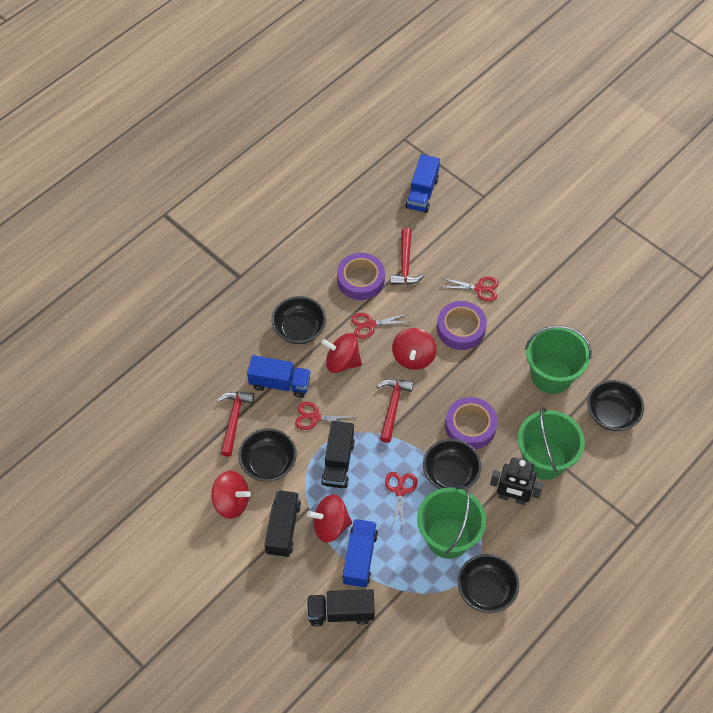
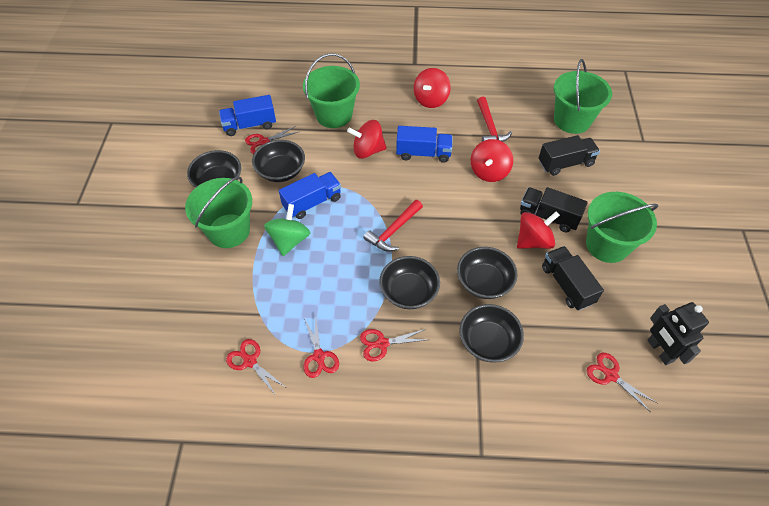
green bucket: 3 -> 4
green spinning top: 0 -> 1
purple tape: 3 -> 0
red hammer: 3 -> 2
red scissors: 4 -> 5

